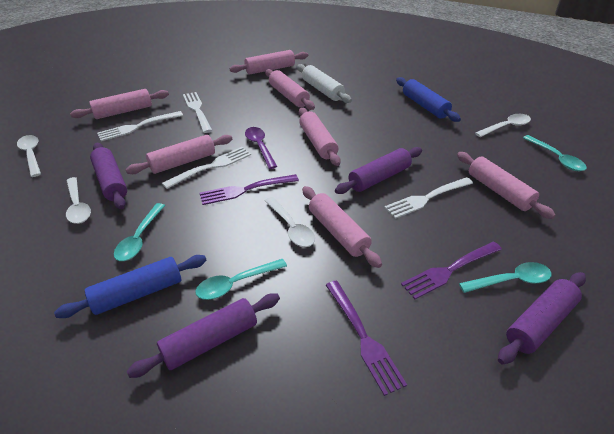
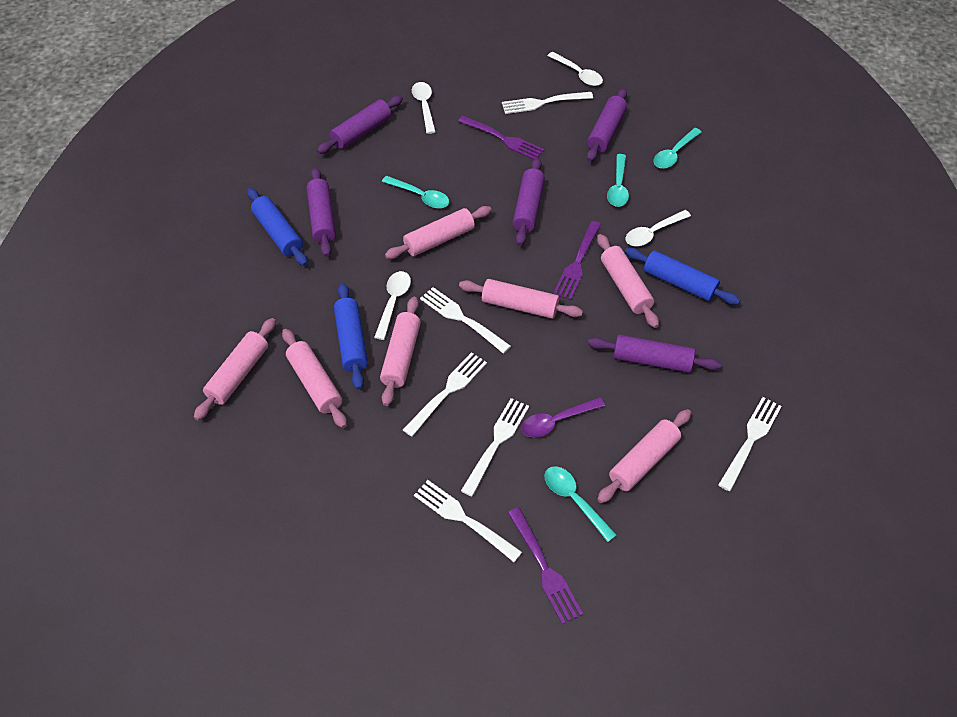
blue rolling pin: 2 -> 3
purple rolling pin: 4 -> 5
white fork: 4 -> 6
white rolling pin: 1 -> 0

